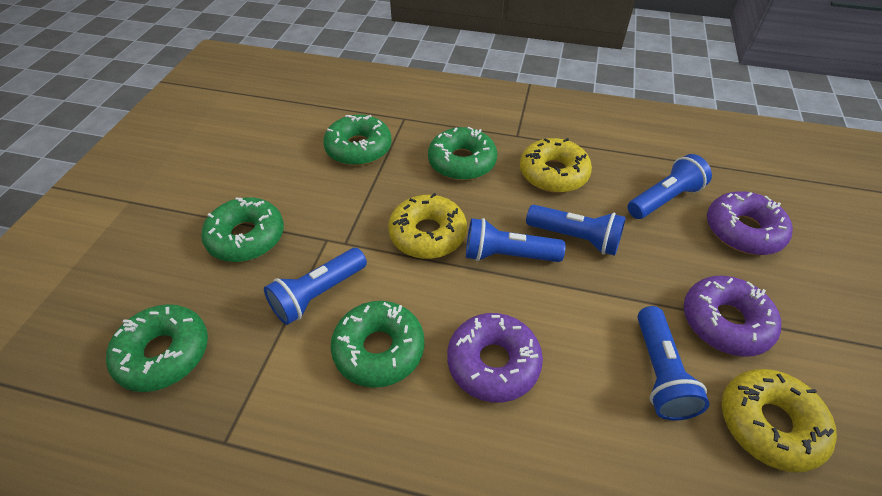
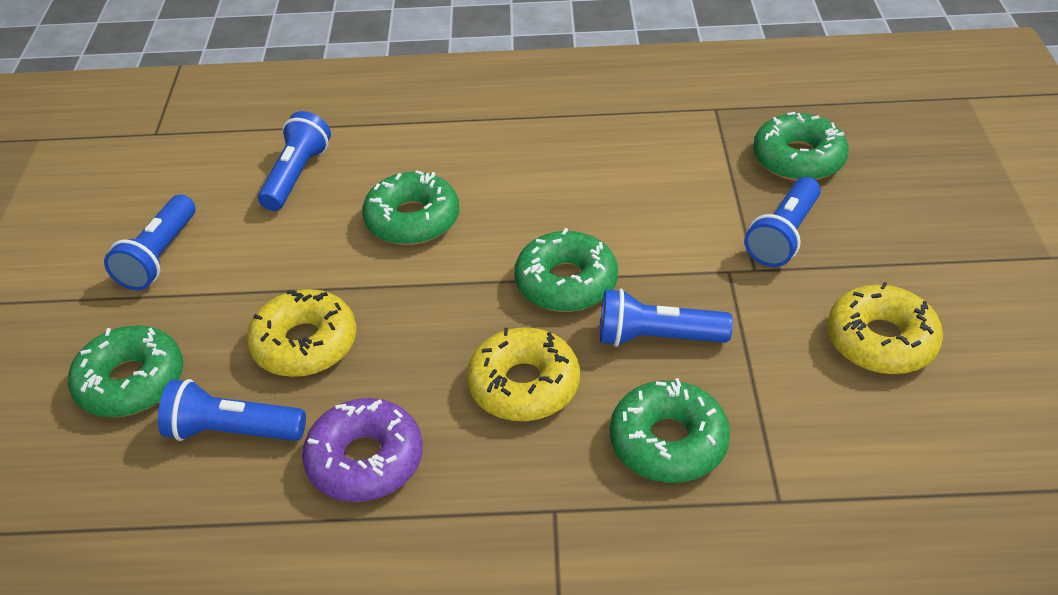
purple donut: 3 -> 1

